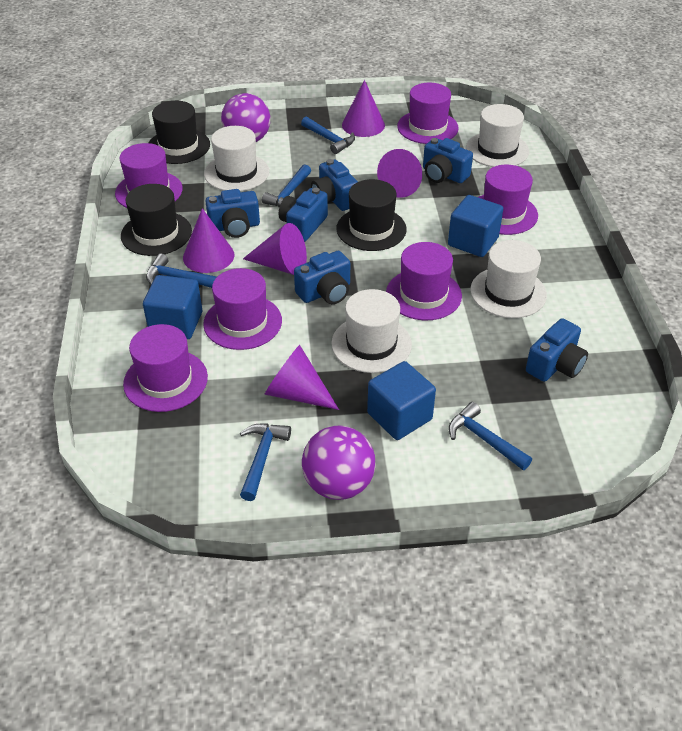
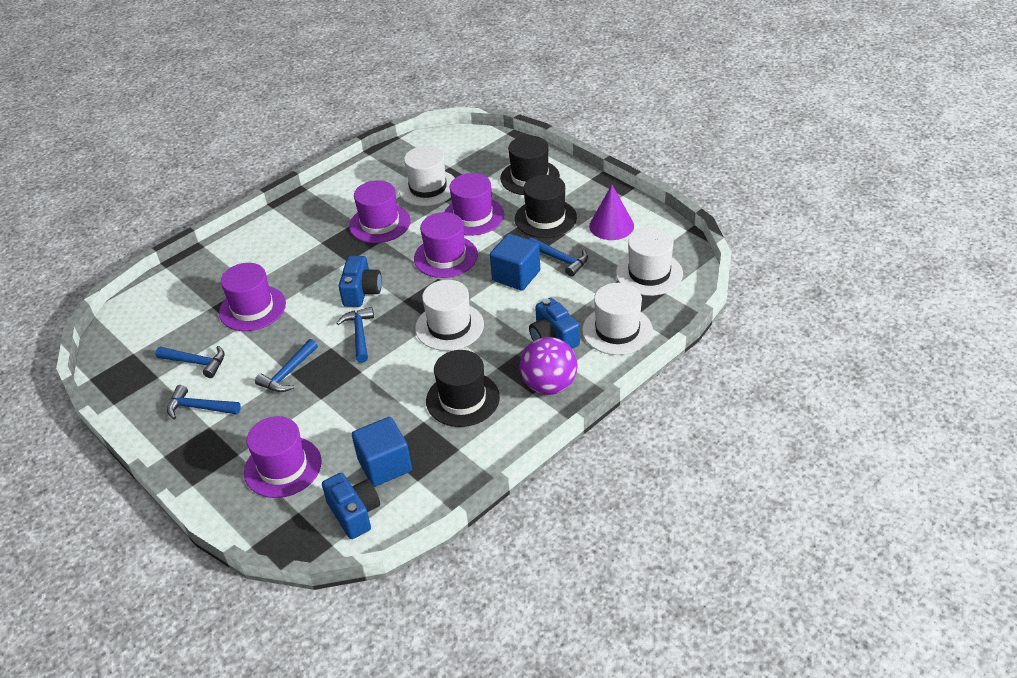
blue camera: 6 -> 3
blue cube: 3 -> 2
purple ball: 2 -> 1
purple cone: 5 -> 1
purple hat: 6 -> 5

